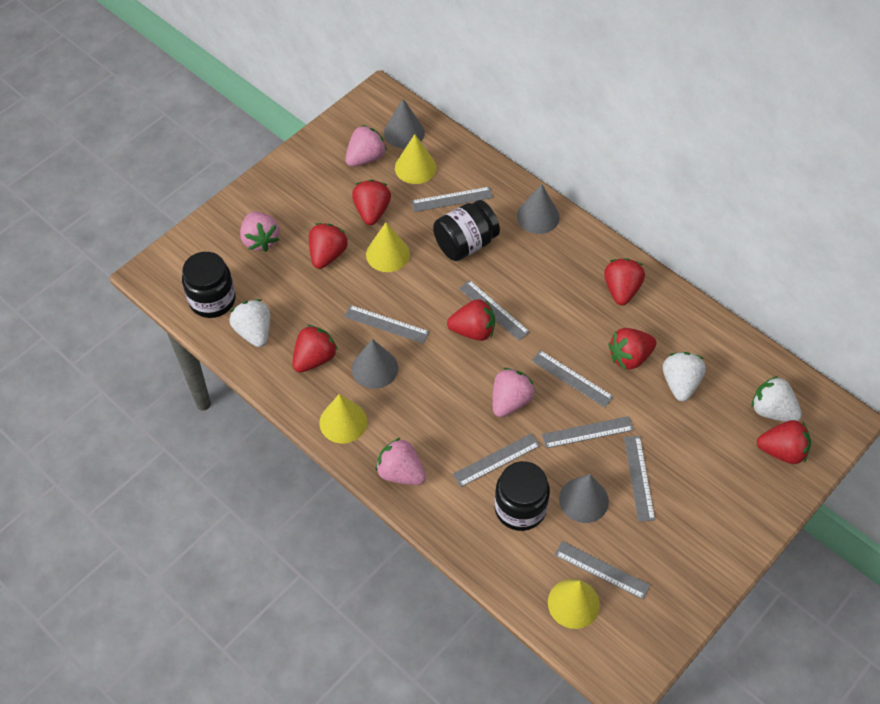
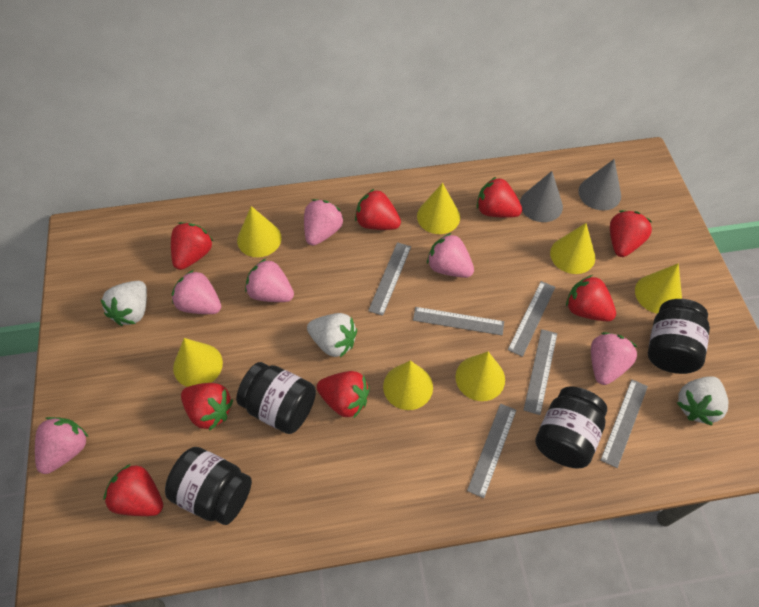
black jar: 3 -> 4
grey cone: 4 -> 2
grey ruler: 8 -> 6
pink strawberry: 4 -> 6
red strawberry: 7 -> 8
yellow cone: 4 -> 7

